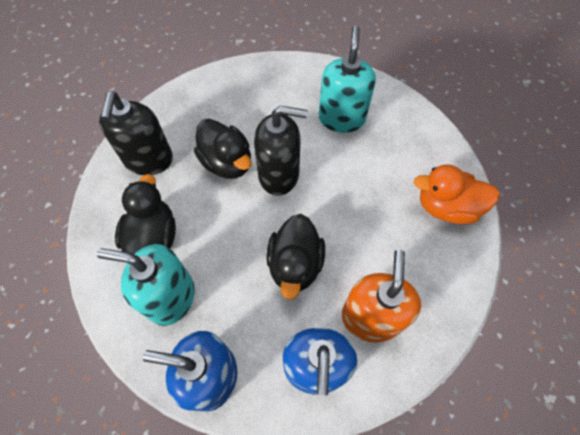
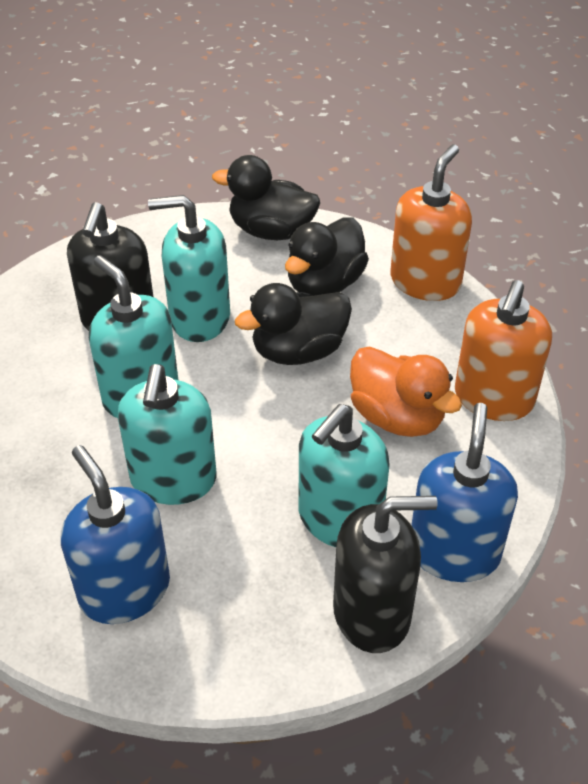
orange soap dispenser: 1 -> 2
turquoise soap dispenser: 2 -> 4

